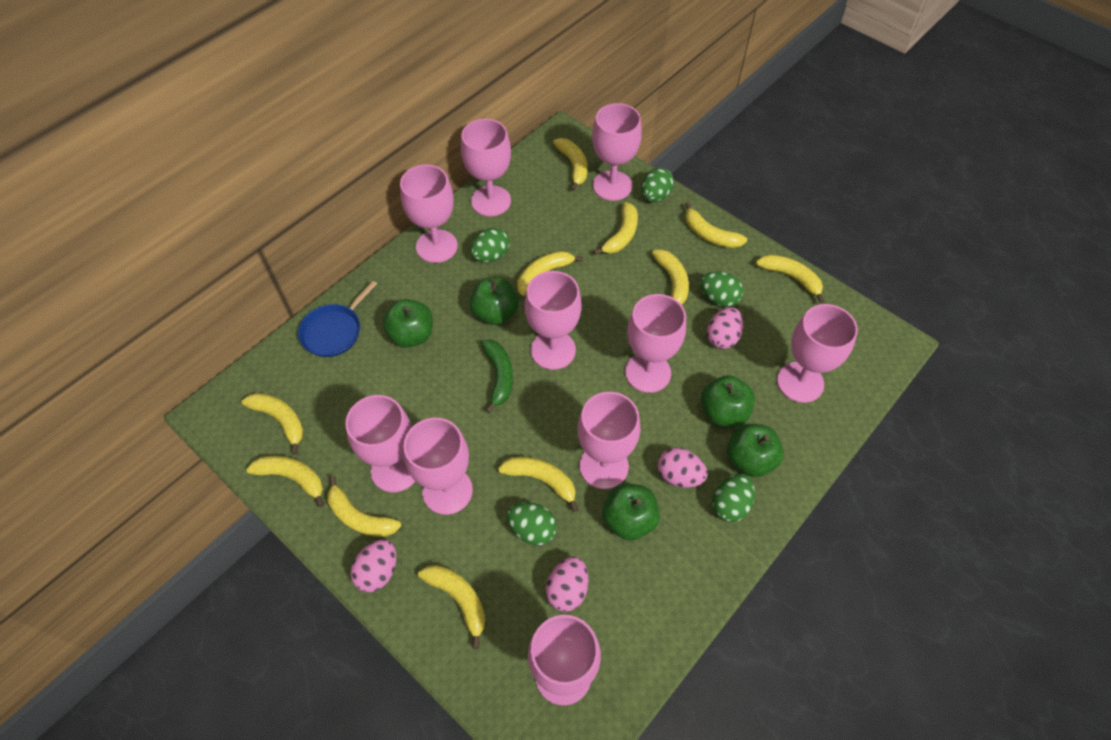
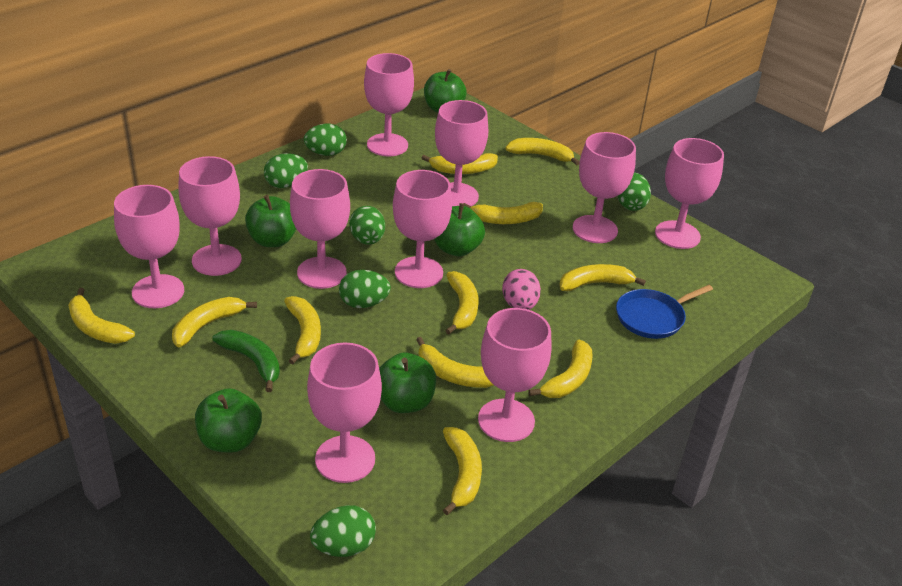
green egg: 5 -> 6
pink egg: 4 -> 1

